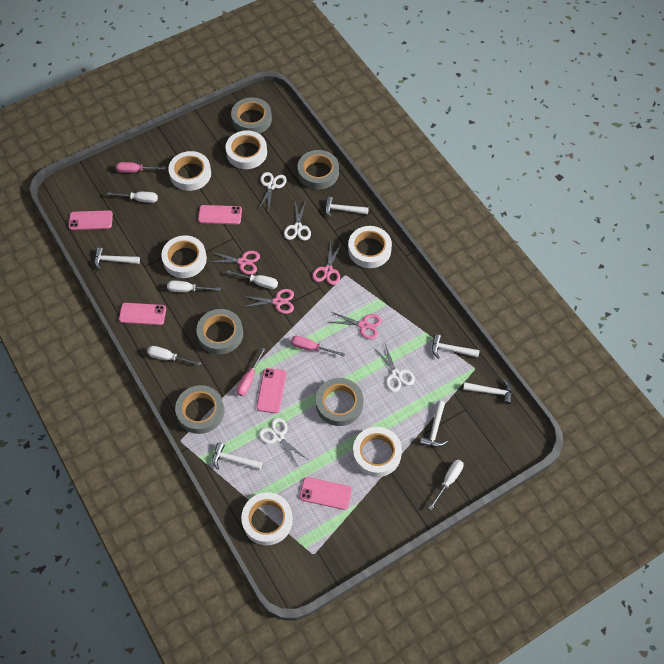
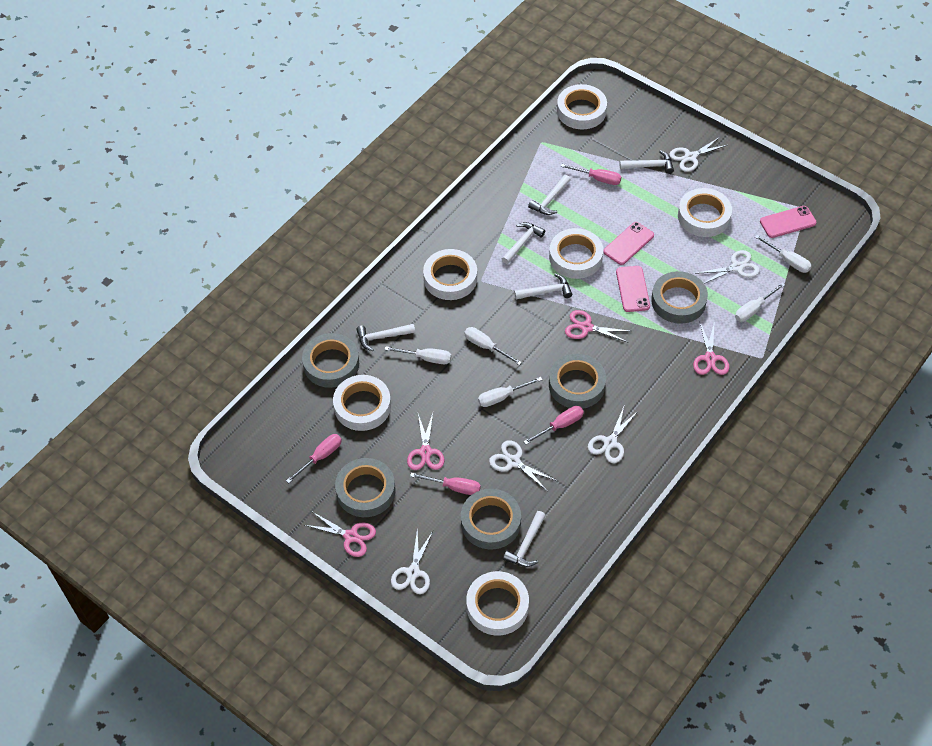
pink phone: 5 -> 3
pink screwdriver: 3 -> 4
white scissors: 4 -> 5

